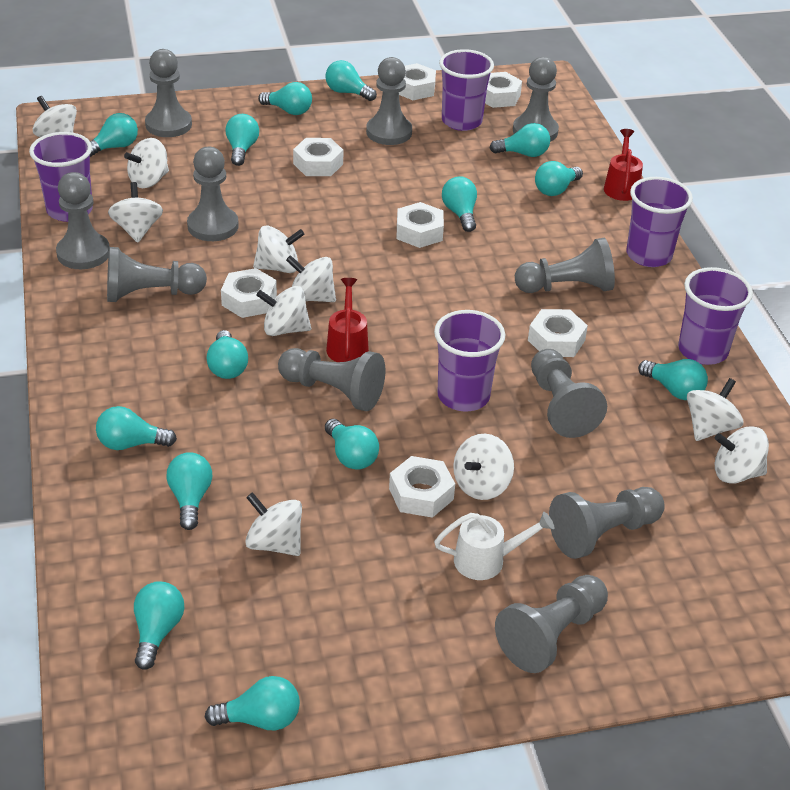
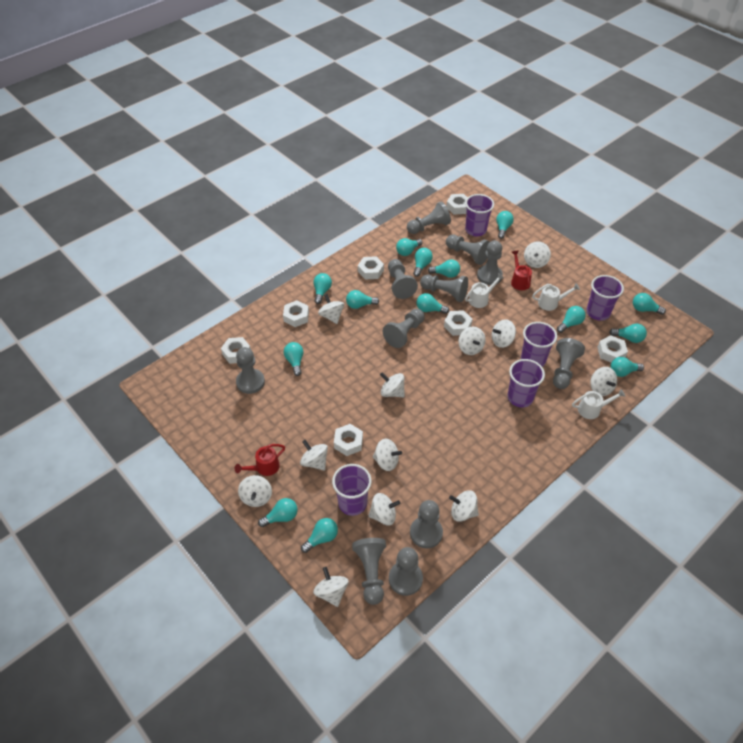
white spinning top: 10 -> 12
white watering can: 1 -> 3

